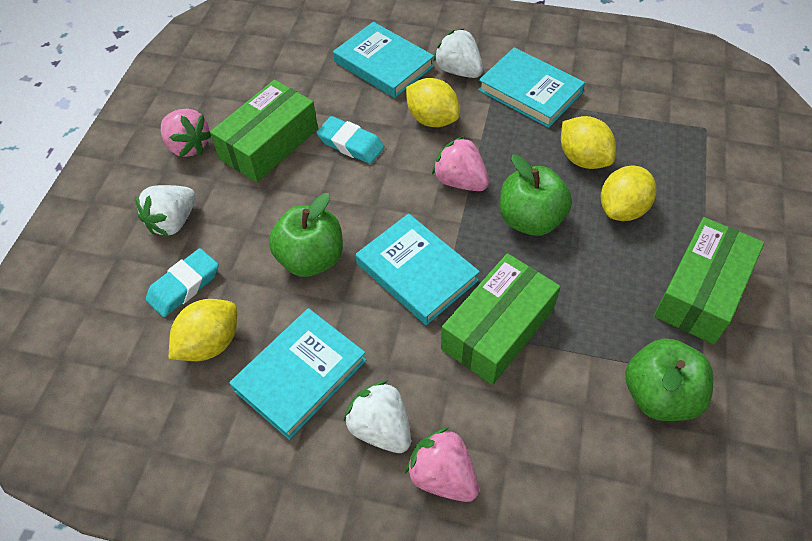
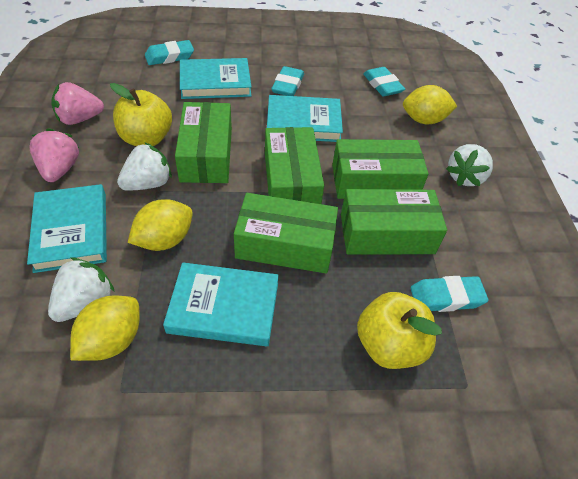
green apple: 3 -> 0
green box: 3 -> 5
pink strawberry: 3 -> 2
turquoise eraser: 2 -> 4
yellow apple: 0 -> 2
yellow lemon: 4 -> 3

